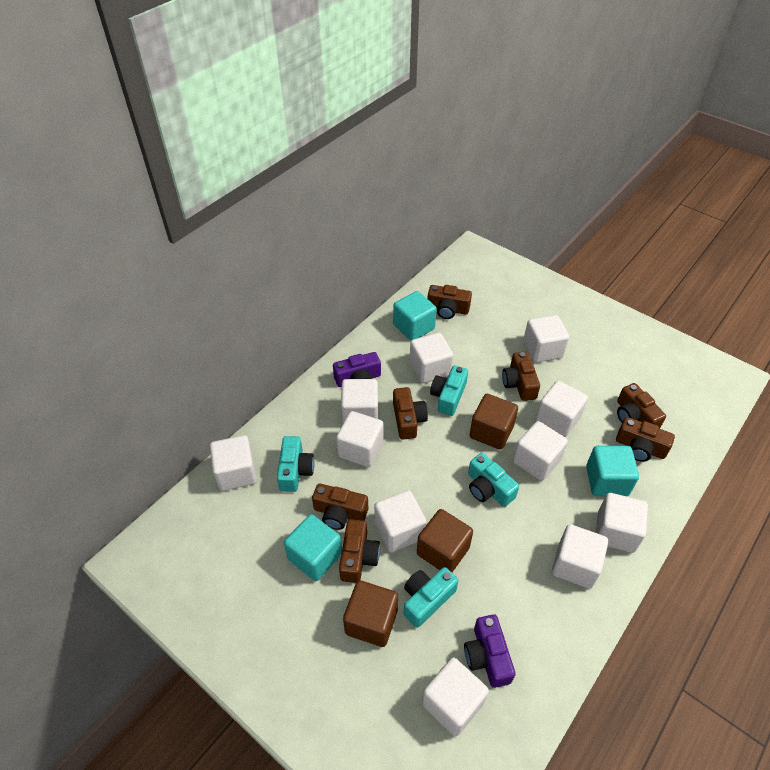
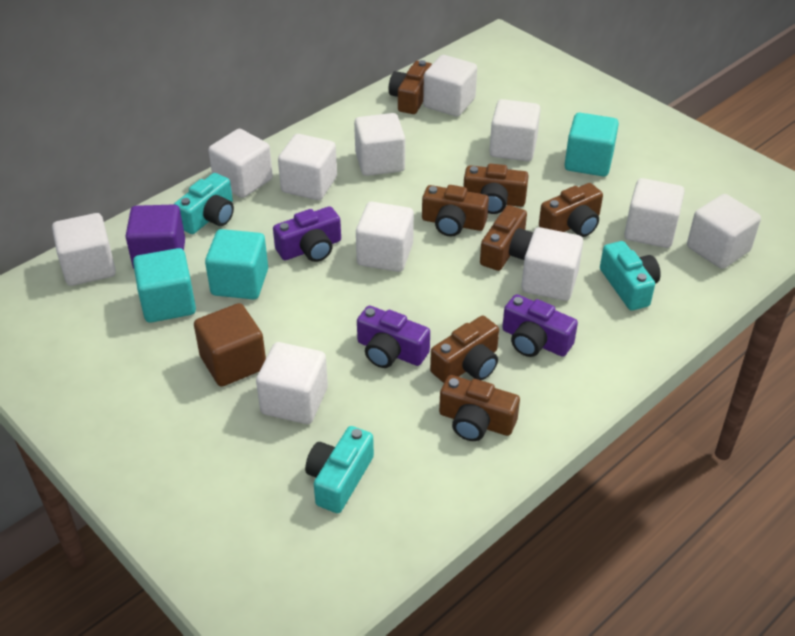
brown cube: 3 -> 1
purple camera: 2 -> 3
purple cube: 0 -> 1
turquoise camera: 4 -> 3

